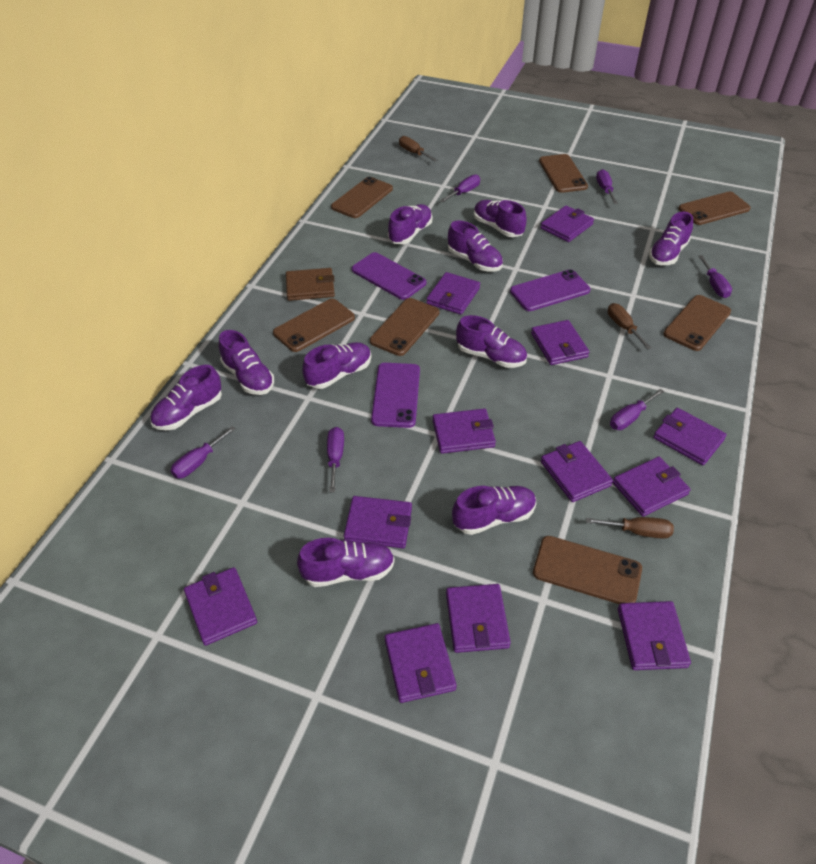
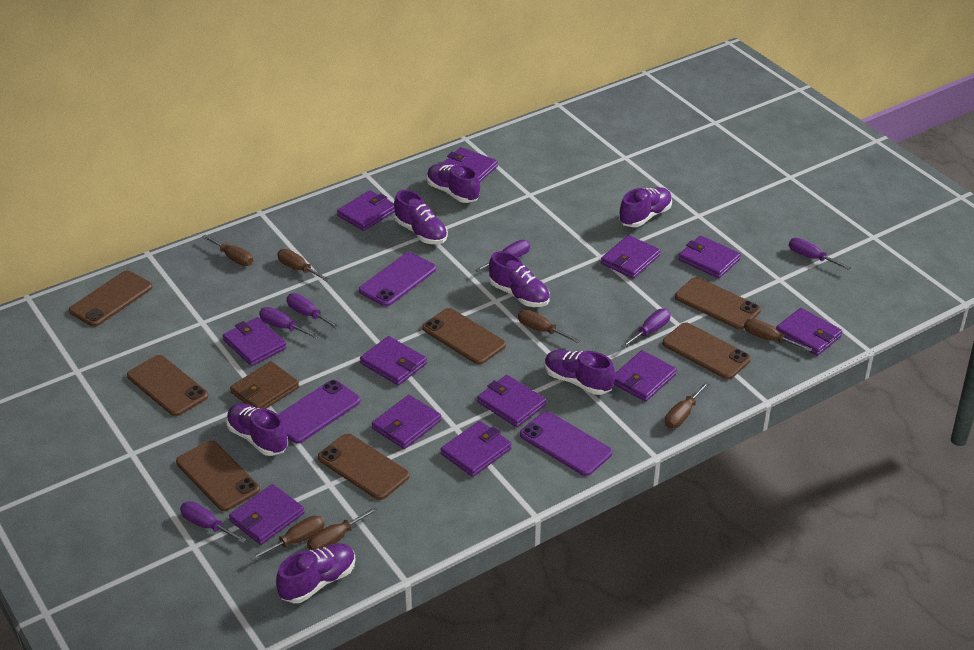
brown screwdriver: 3 -> 7
purple shoe: 10 -> 7

